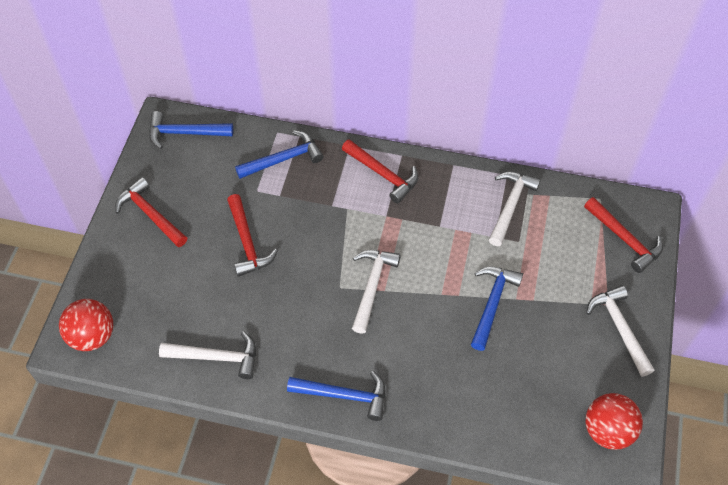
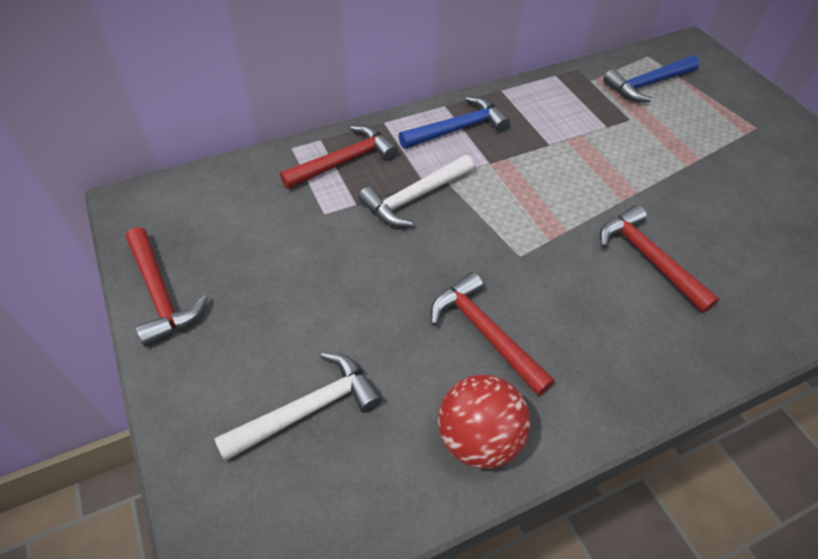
blue hammer: 4 -> 2
red ball: 2 -> 1
white hammer: 4 -> 2

